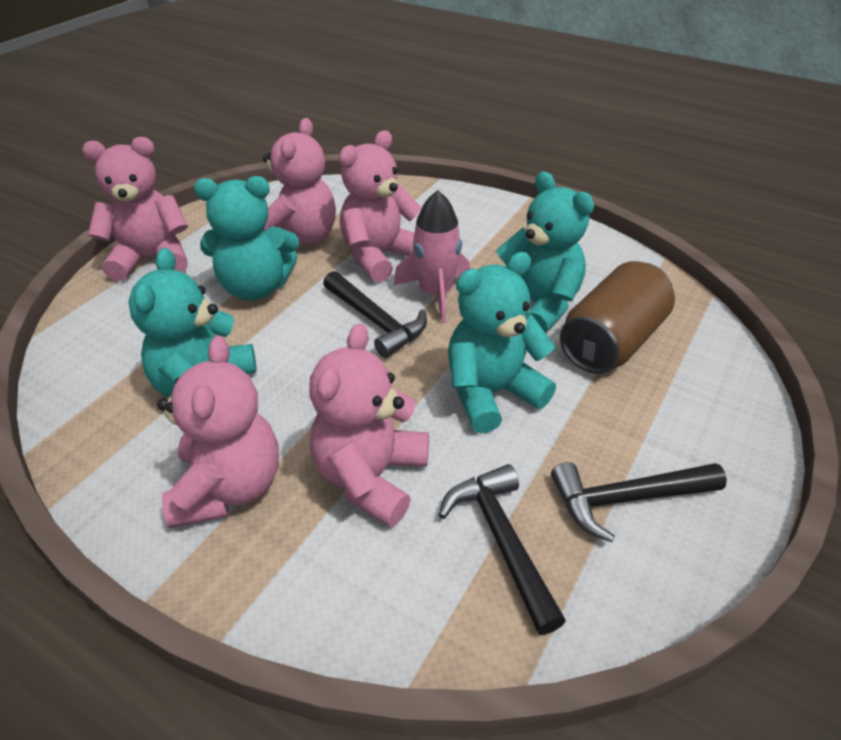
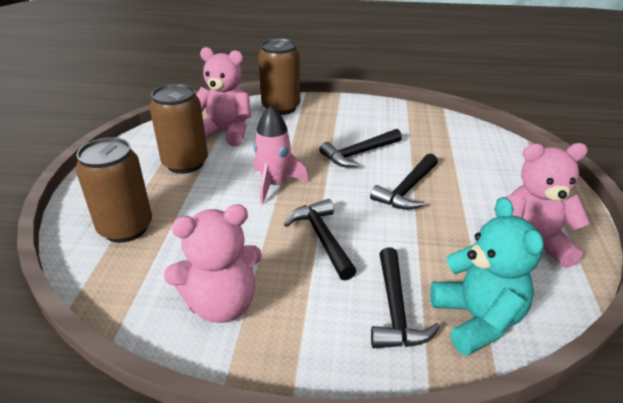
black hammer: 3 -> 4
brown can: 1 -> 3
pink teddy bear: 5 -> 3
turquoise teddy bear: 4 -> 1

